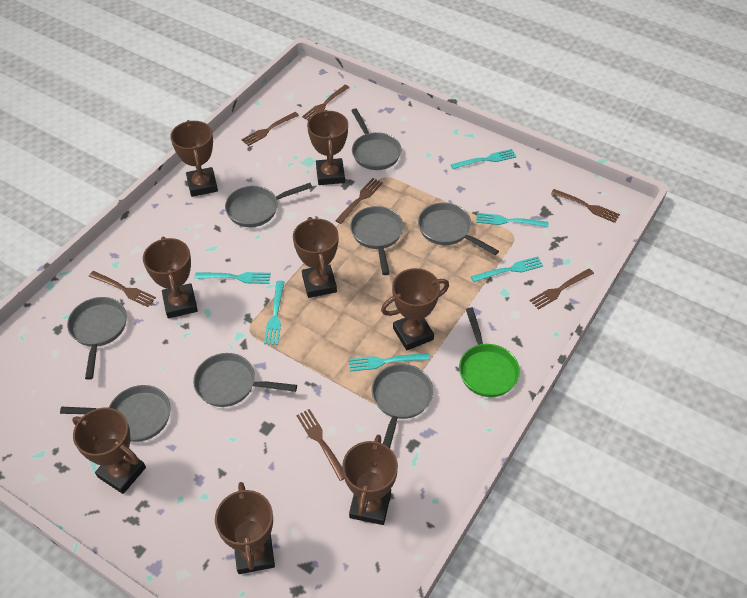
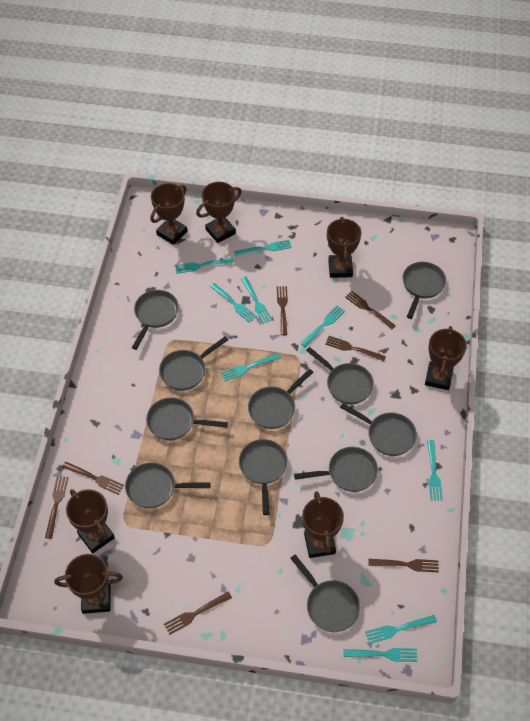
brown trophy: 8 -> 7
green pan: 1 -> 0
grey pan: 8 -> 11
turquoise fork: 6 -> 9

